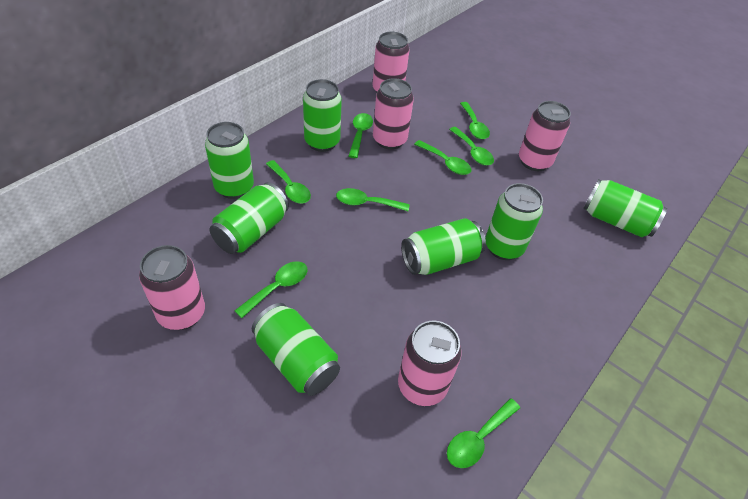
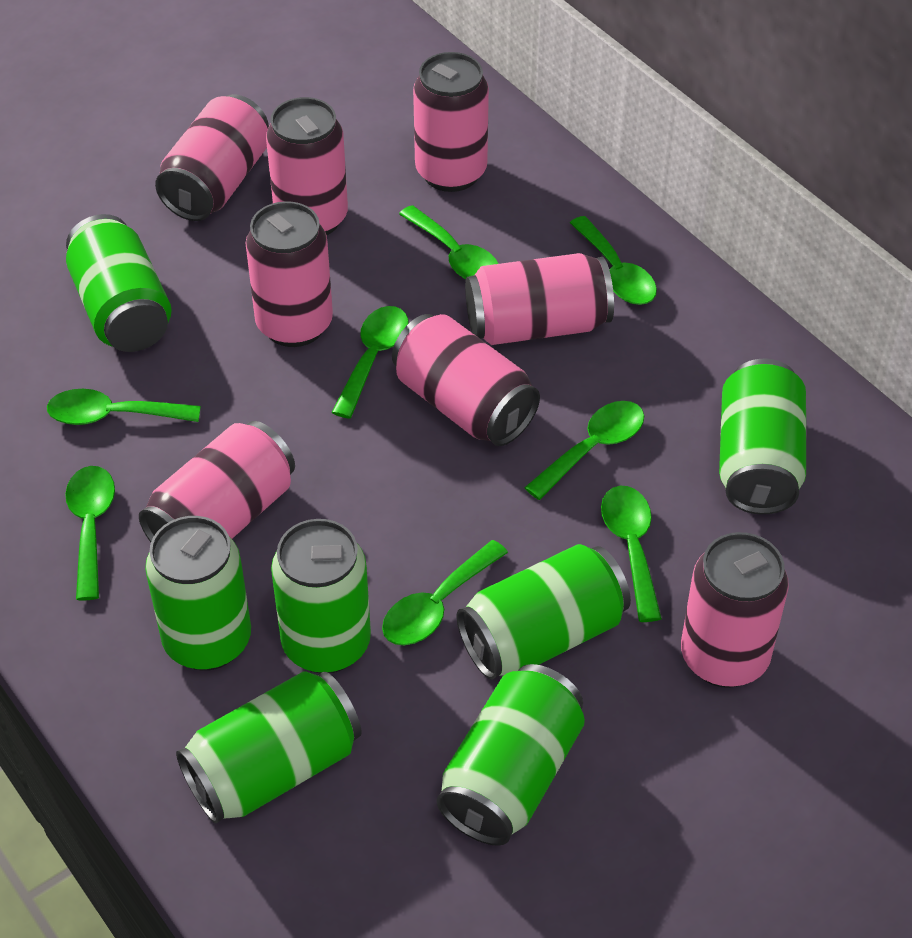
pink can: 5 -> 8

